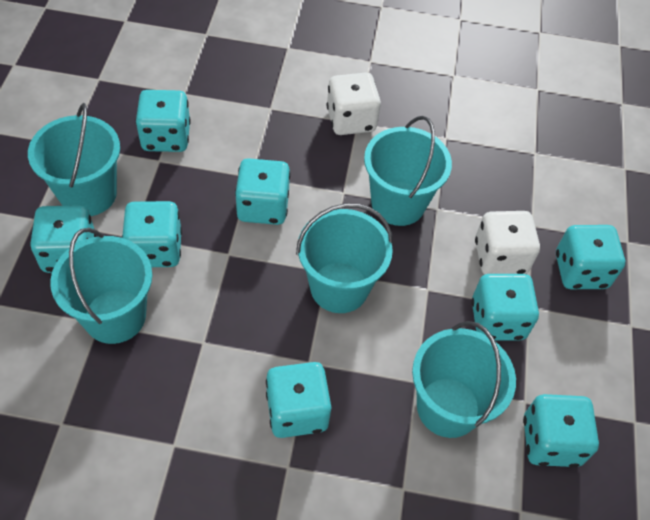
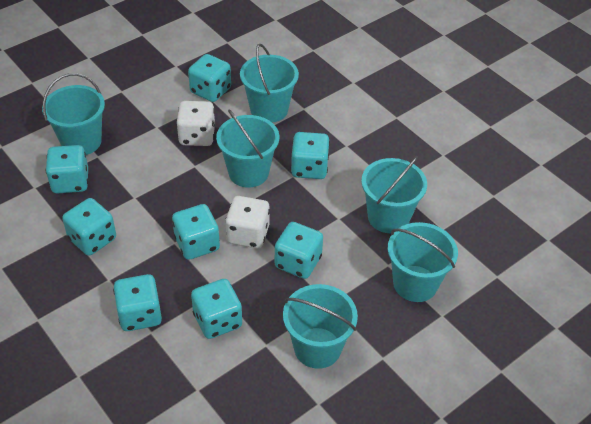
turquoise bucket: 5 -> 6

